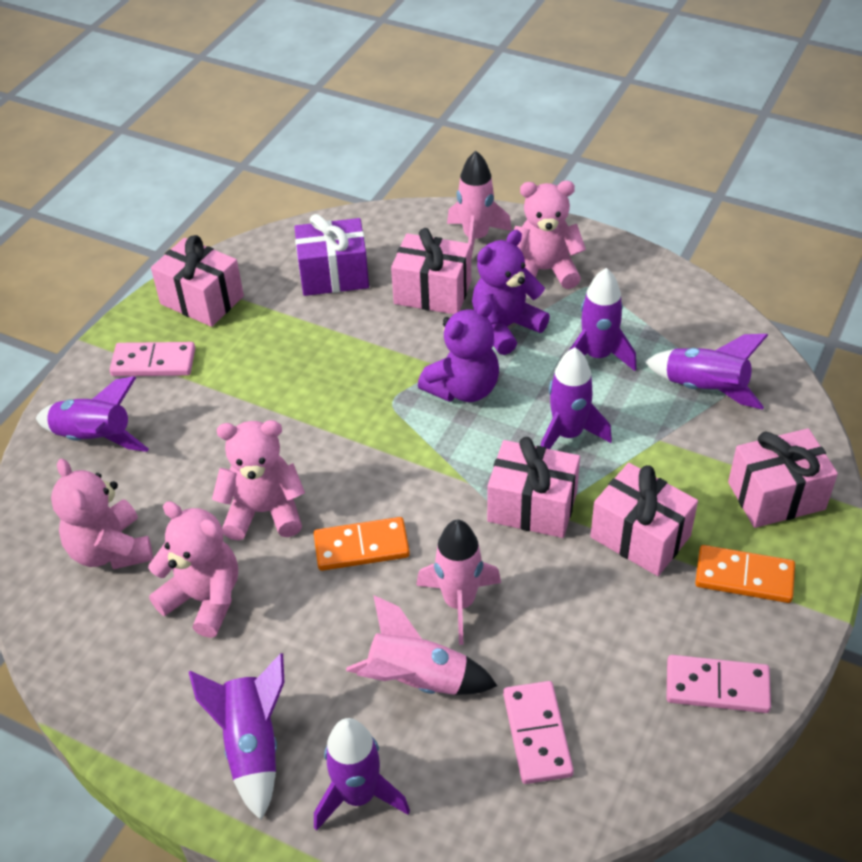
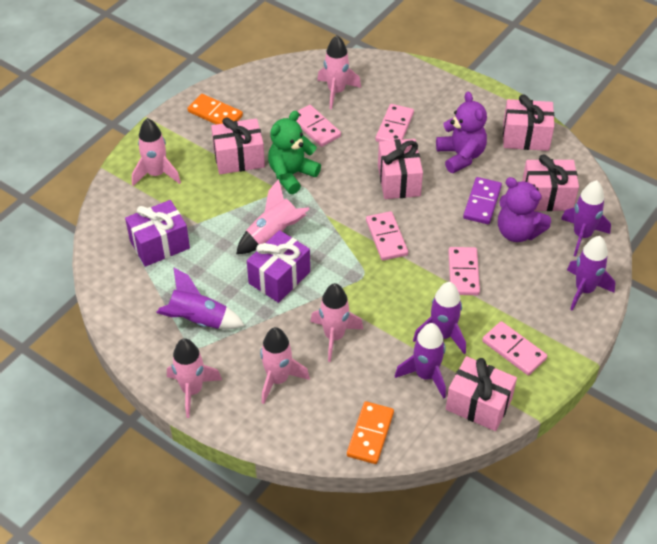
green teddy bear: 0 -> 1
pink domino: 3 -> 5
pink rocket: 3 -> 6
pink teddy bear: 4 -> 0
purple domino: 0 -> 1
purple gift: 1 -> 2
purple rocket: 6 -> 5

